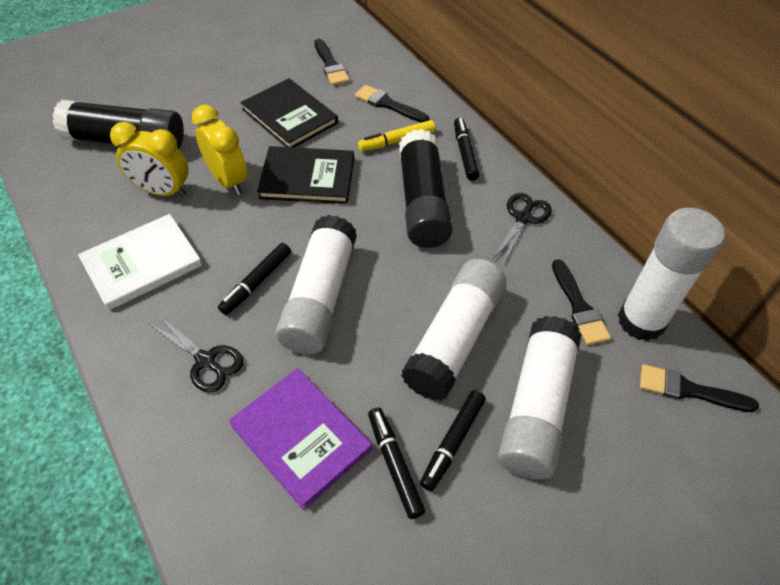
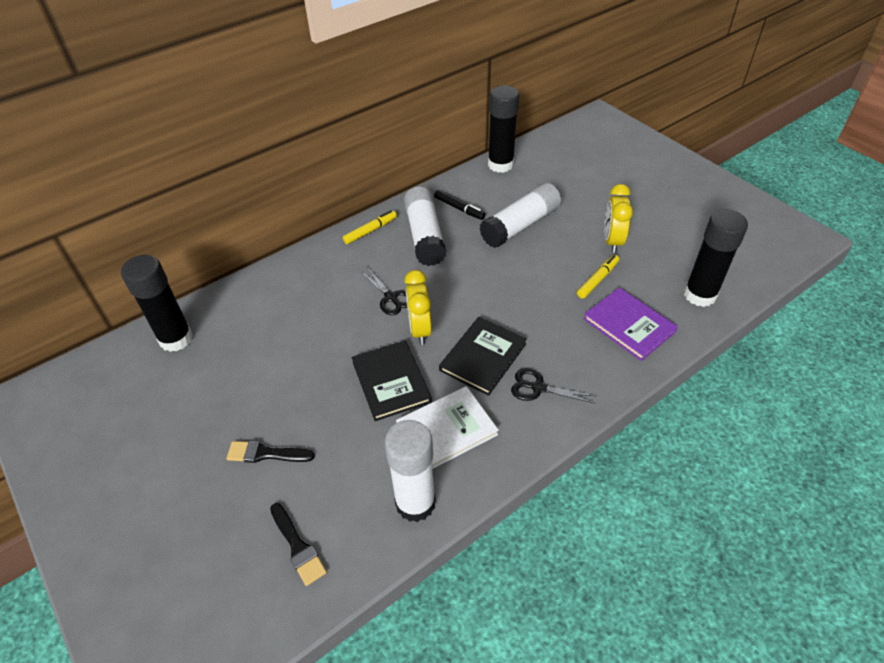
black brush: 4 -> 2
black glue stick: 2 -> 3
black marker: 4 -> 1
white glue stick: 4 -> 3
yellow marker: 1 -> 2

